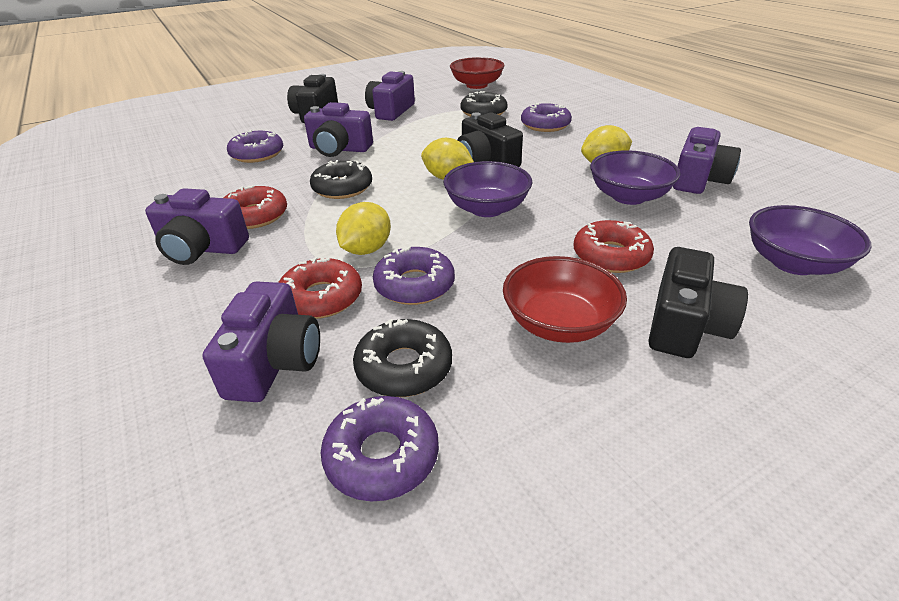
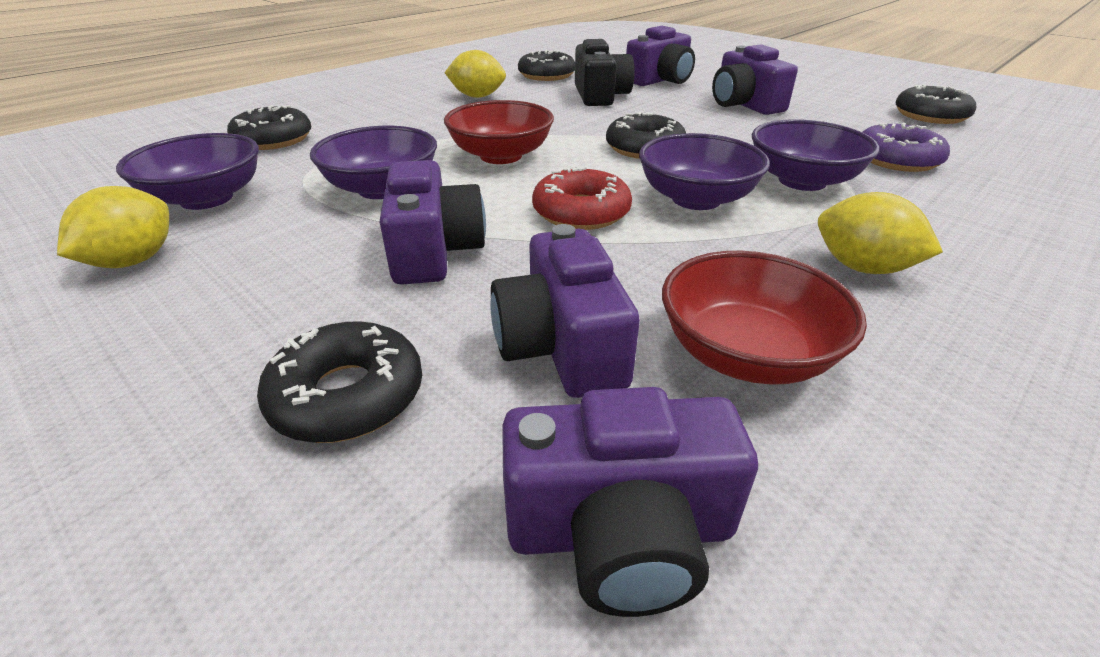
black camera: 3 -> 1
black donut: 3 -> 5
purple bowl: 3 -> 4
purple donut: 4 -> 1
red donut: 3 -> 1

